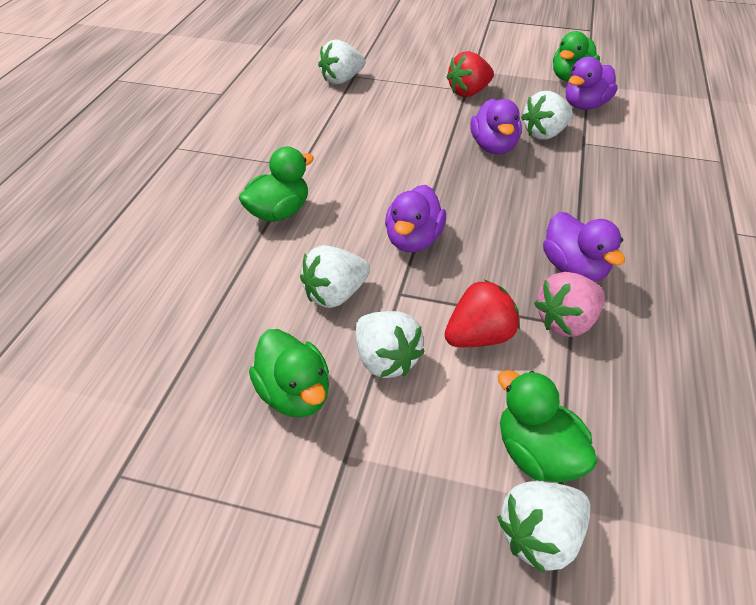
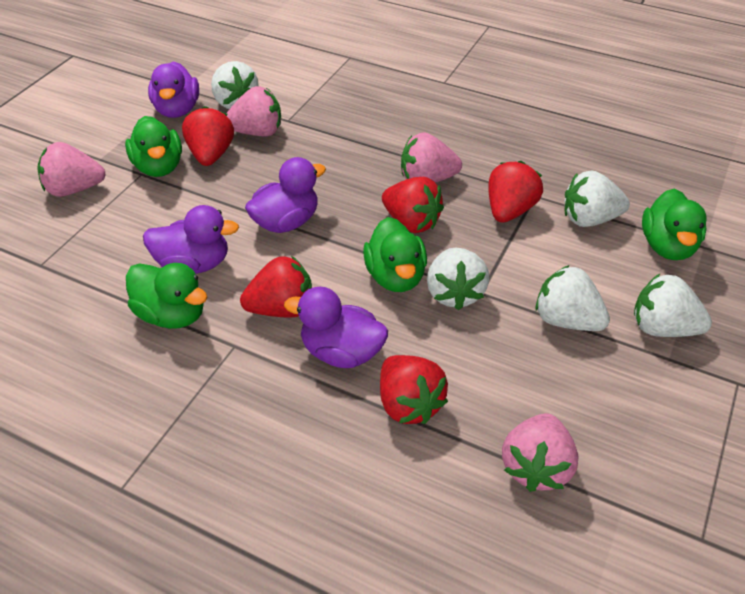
pink strawberry: 1 -> 4
red strawberry: 2 -> 5

